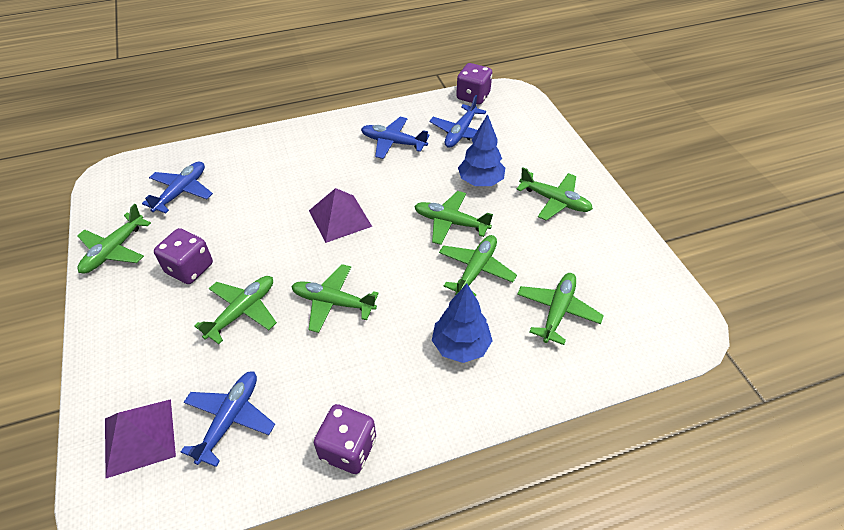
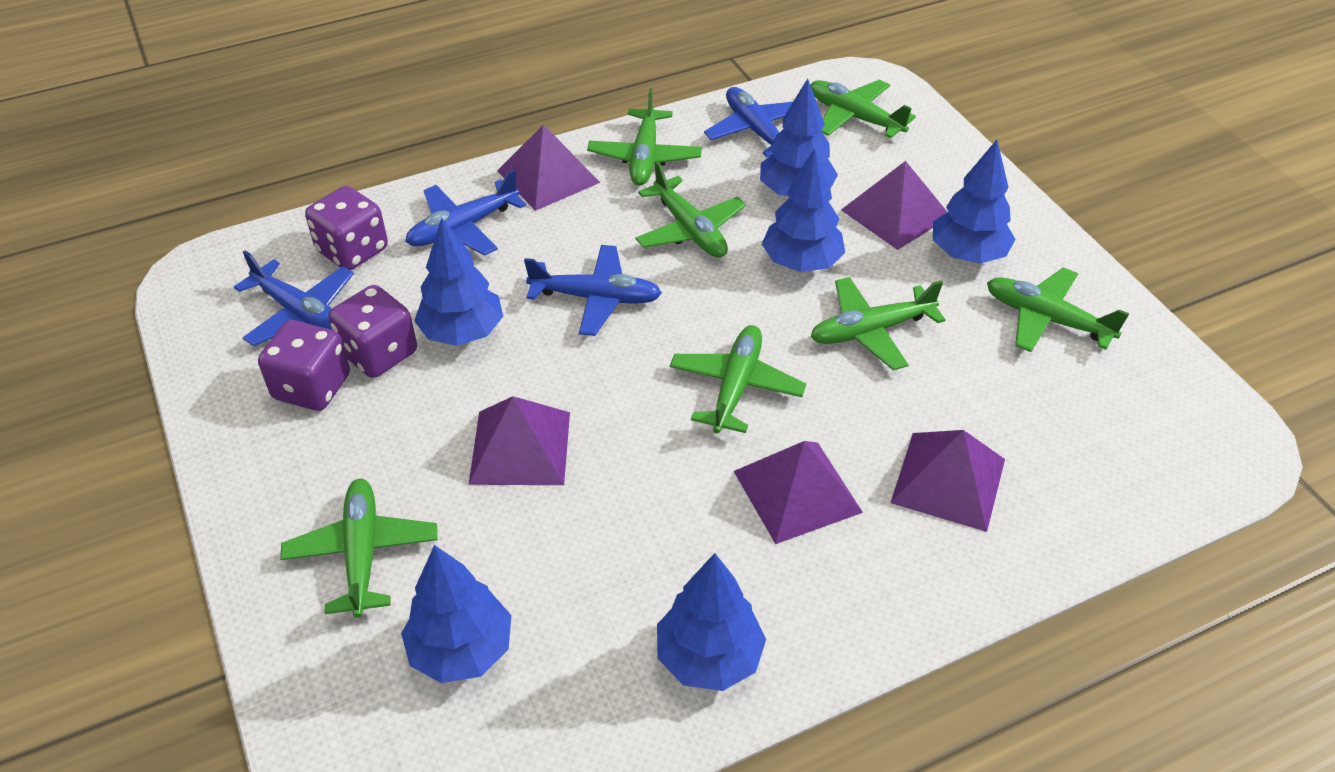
blue tree: 2 -> 6
purple pyramid: 2 -> 5

